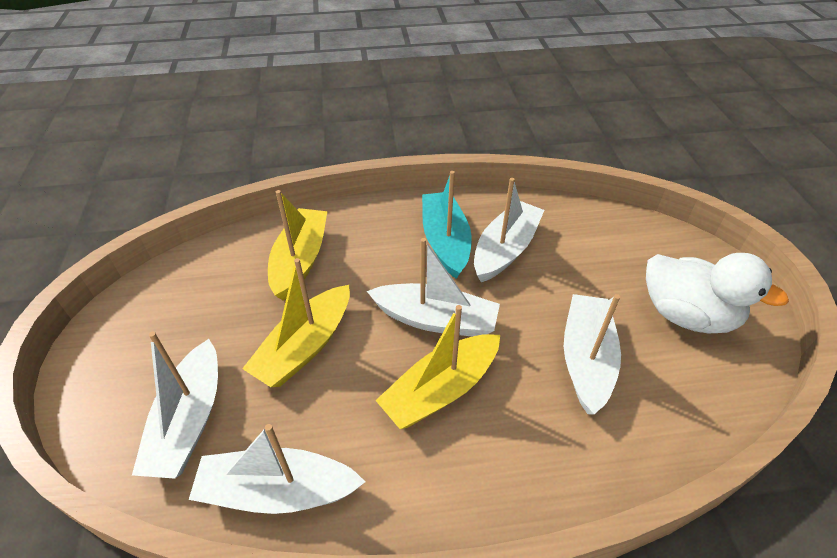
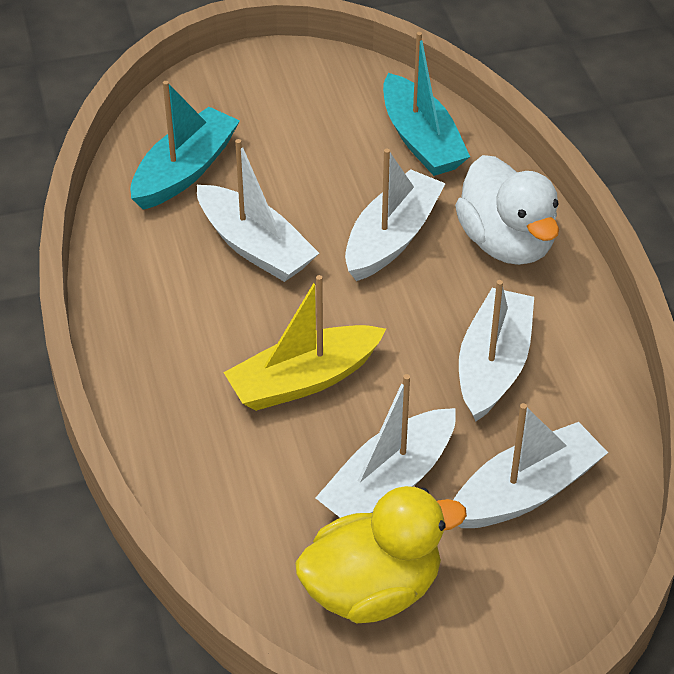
turquoise boat: 1 -> 2
yellow boat: 3 -> 1
yellow duck: 0 -> 1

